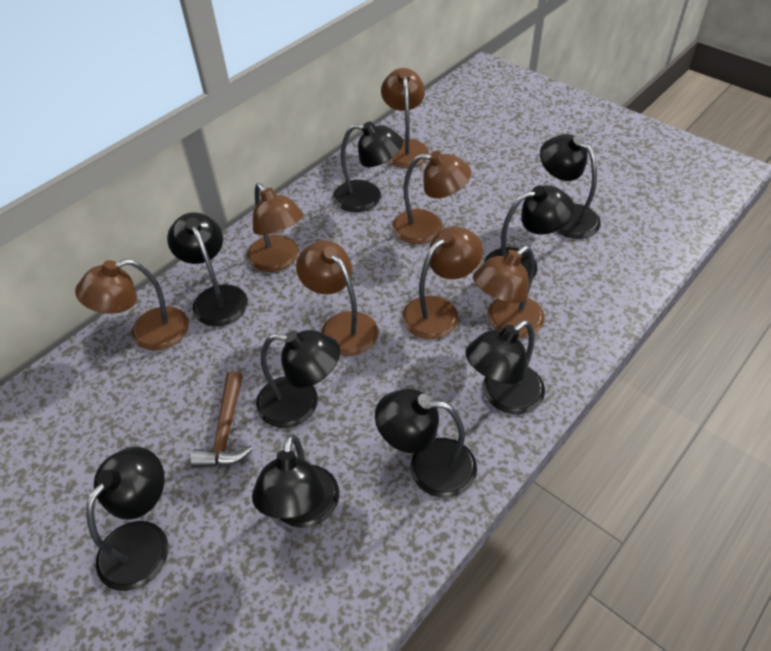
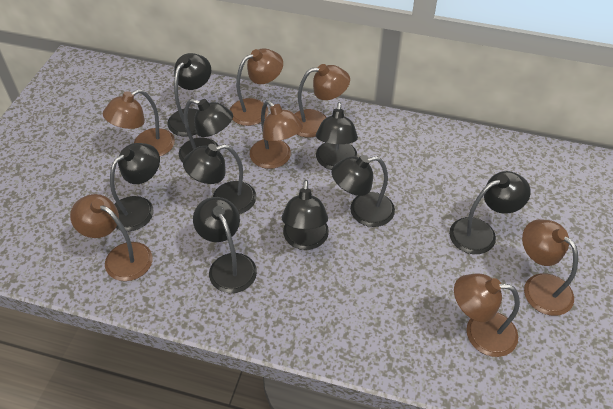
brown hammer: 1 -> 0

